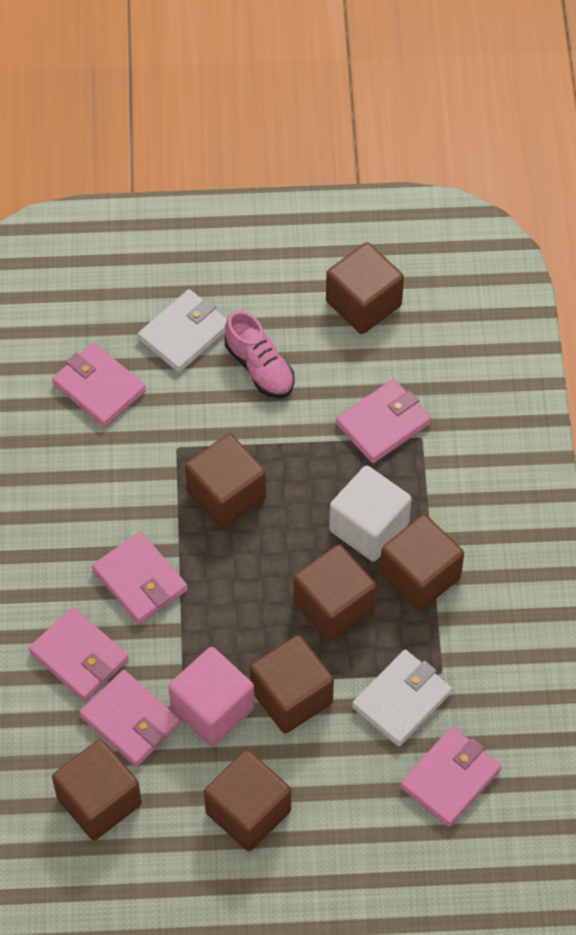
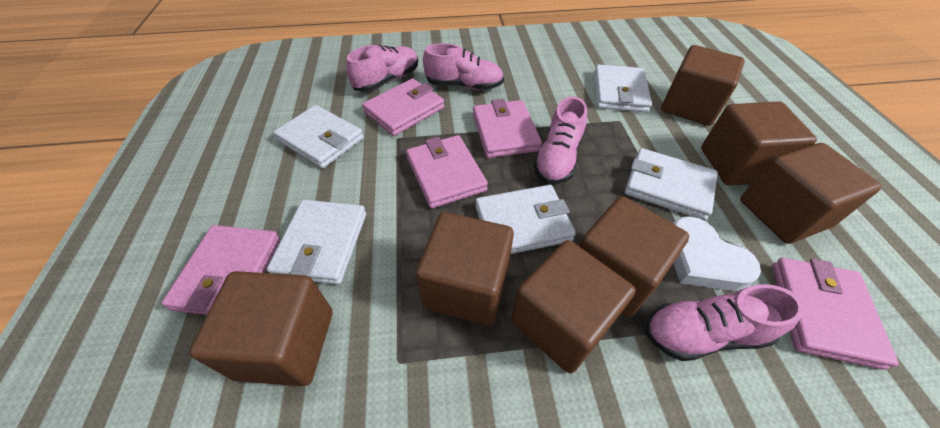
pink cube: 1 -> 0
pink shoe: 1 -> 4
pink wallet: 6 -> 5
white cube: 1 -> 0
white heart: 0 -> 1
white wallet: 2 -> 5

